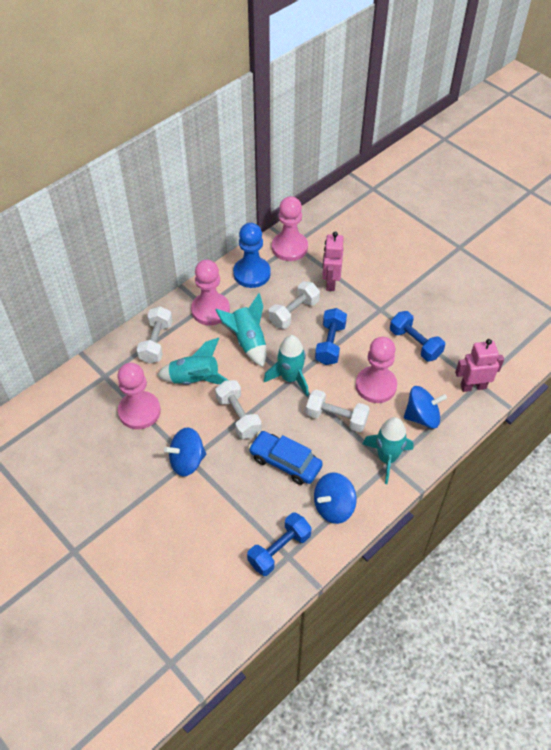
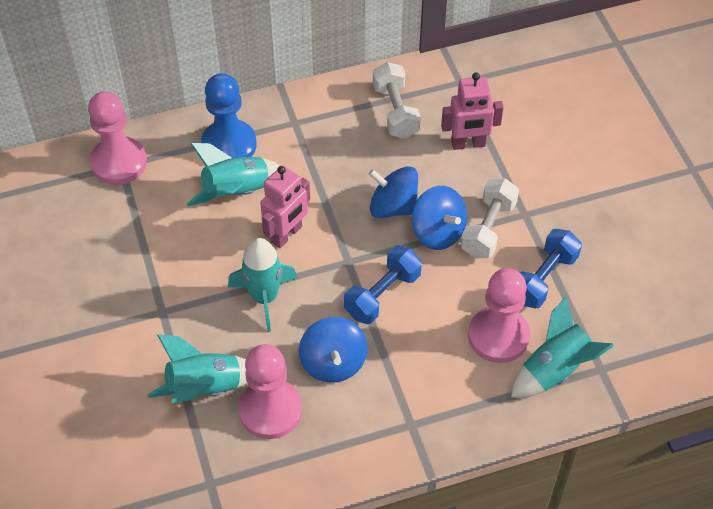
blue car: 1 -> 0
blue dumbbell: 3 -> 2
pink pawn: 4 -> 3
white dumbbell: 4 -> 2

